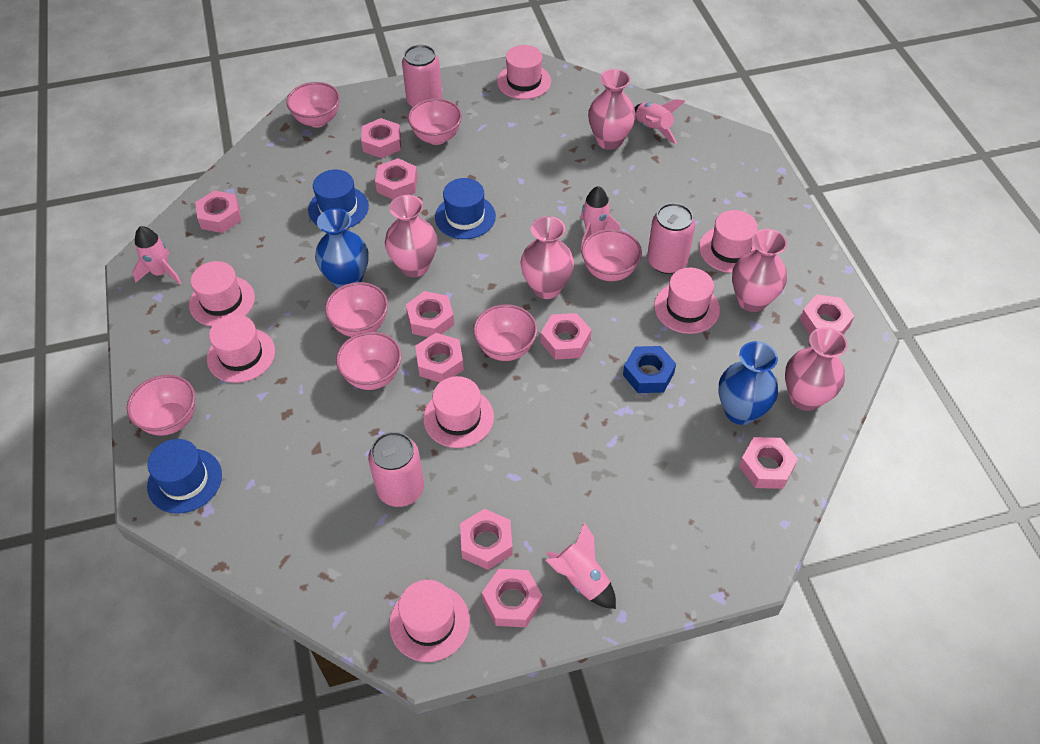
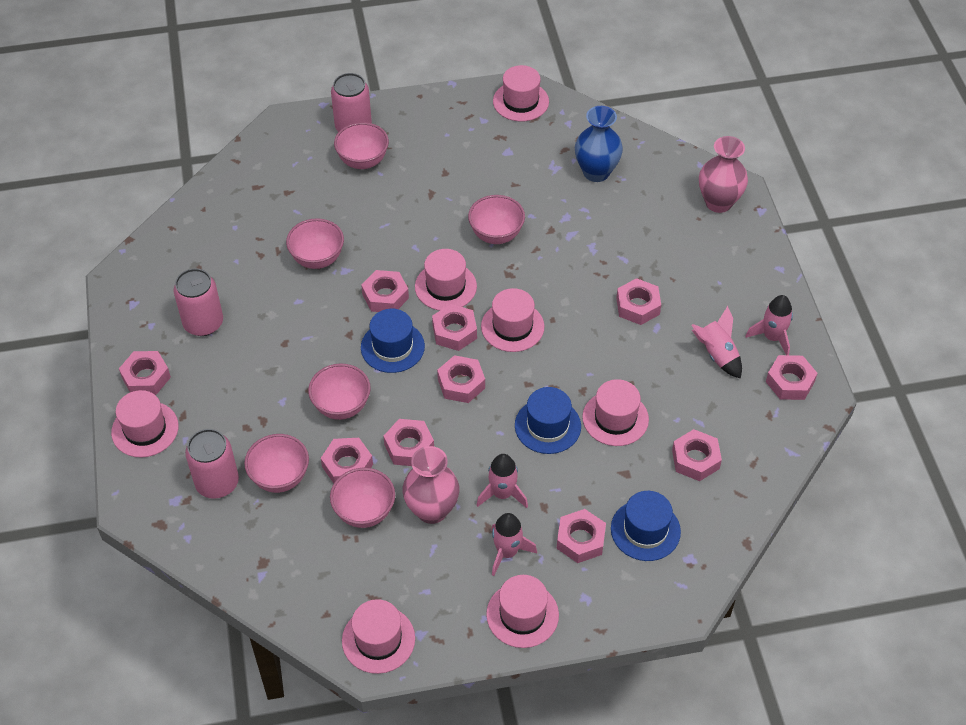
blue nut: 1 -> 0
blue vase: 2 -> 1
pink bowl: 7 -> 6
pink vase: 5 -> 2

